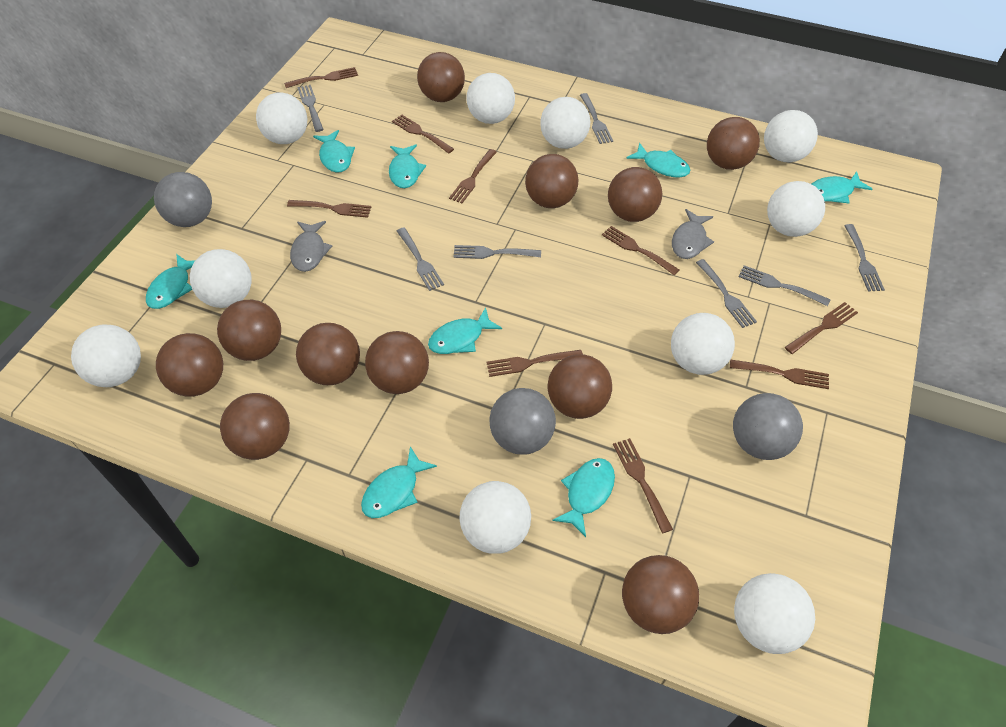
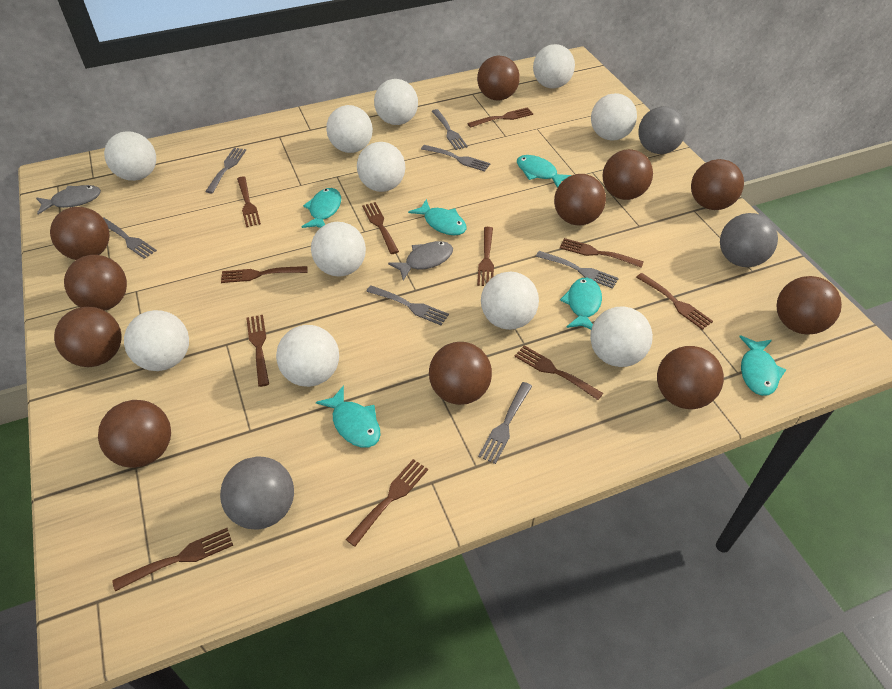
brown fork: 9 -> 11
turquoise fish: 8 -> 6
white ball: 10 -> 11

